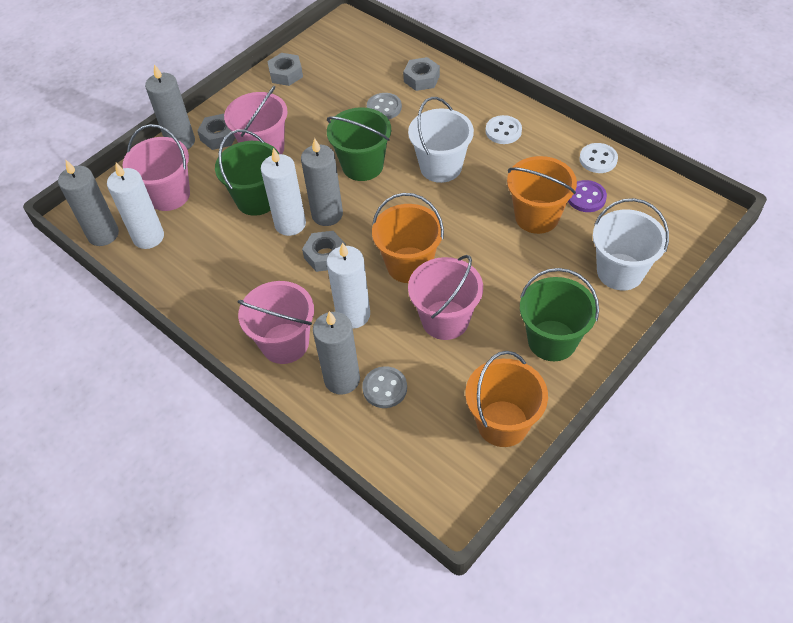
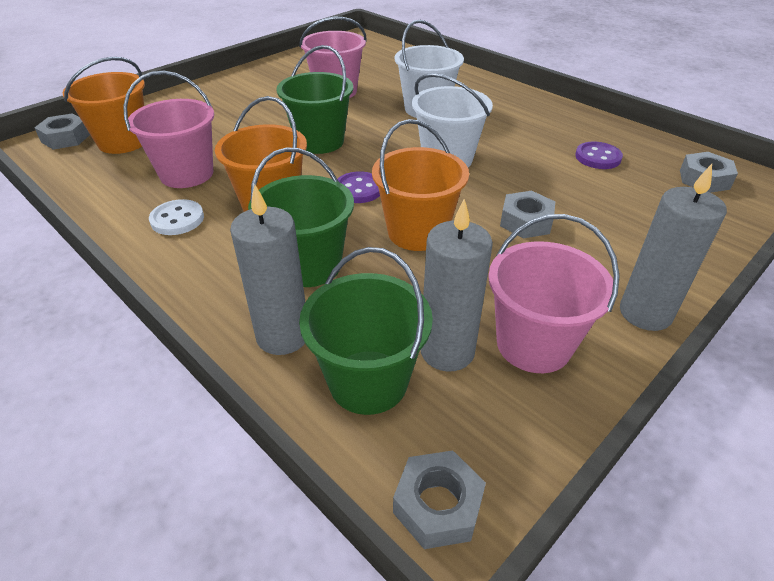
grey button: 2 -> 0
grey candle: 4 -> 3
pink bucket: 4 -> 3
purple button: 1 -> 2
white button: 2 -> 1
white candle: 3 -> 0

